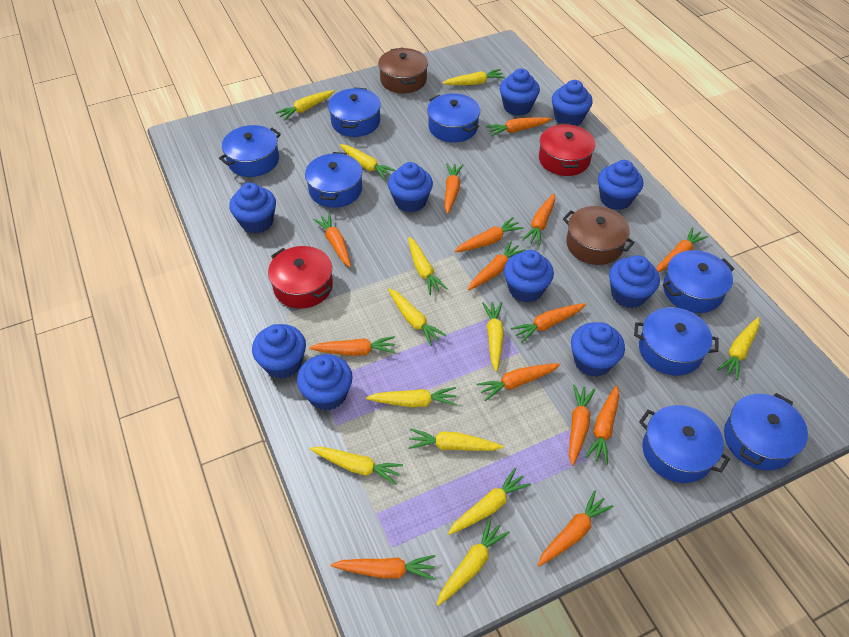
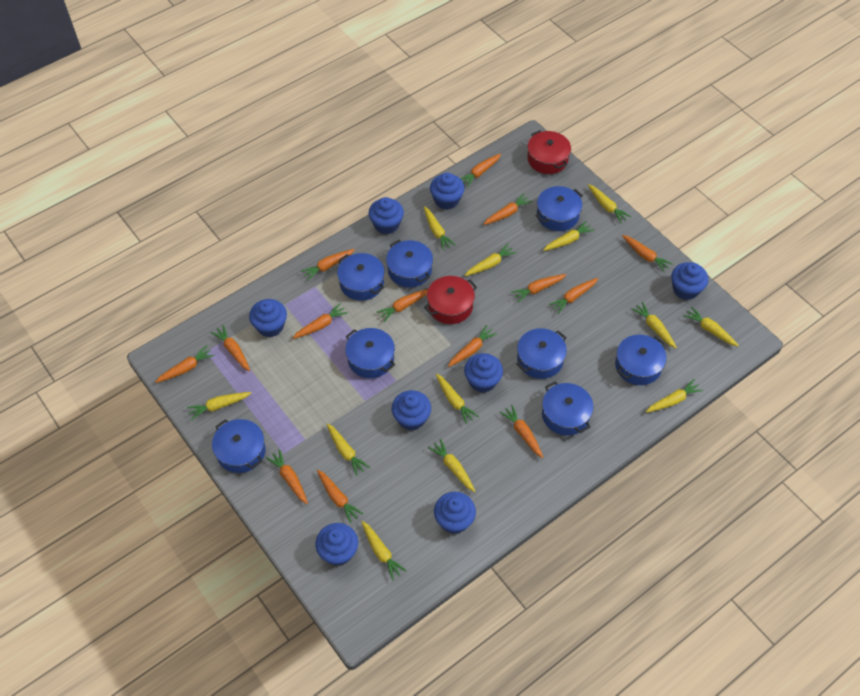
blue cupcake: 10 -> 8
brown pot: 2 -> 0

